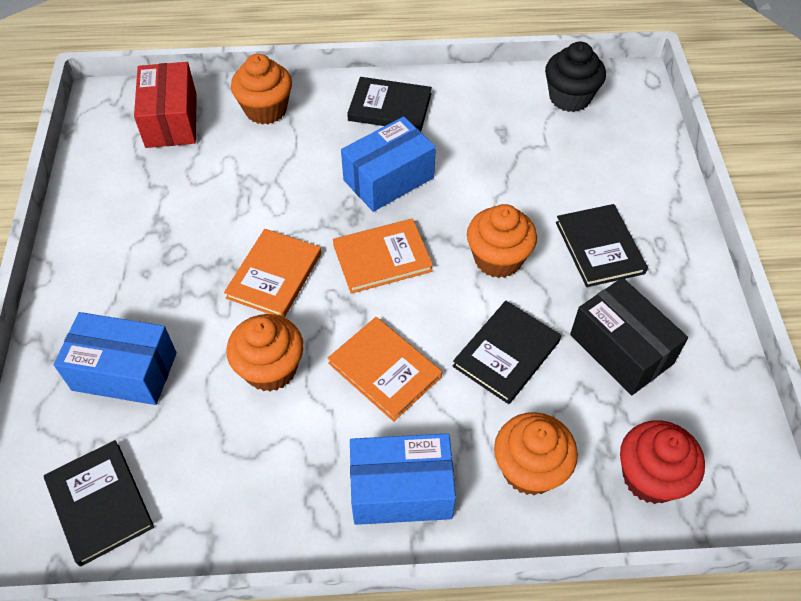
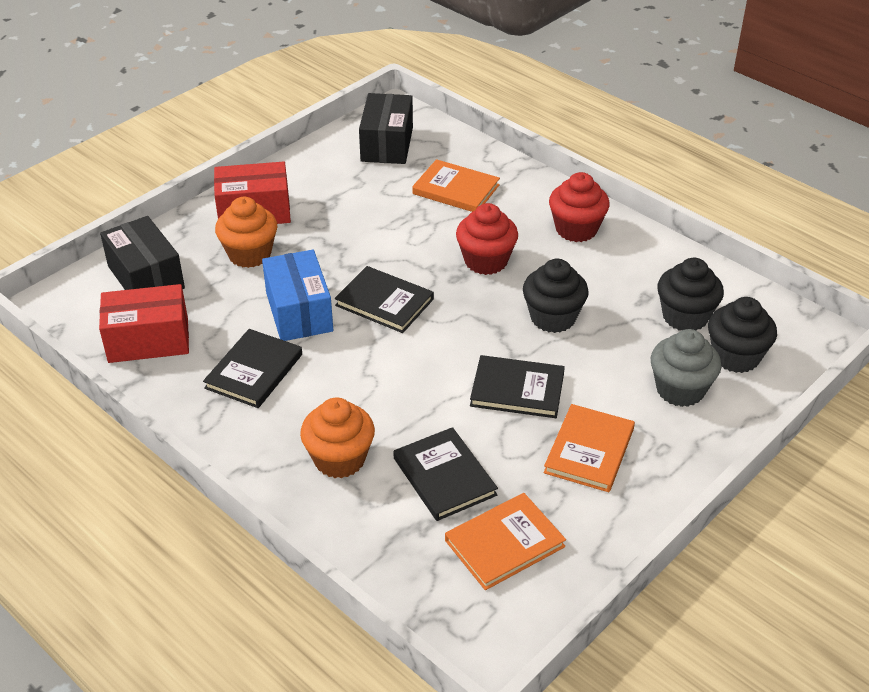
black box: 1 -> 2
black cupcake: 1 -> 3
blue box: 3 -> 1
grey cupcake: 0 -> 1
orange cupcake: 4 -> 2
red box: 1 -> 2
red cupcake: 1 -> 2

